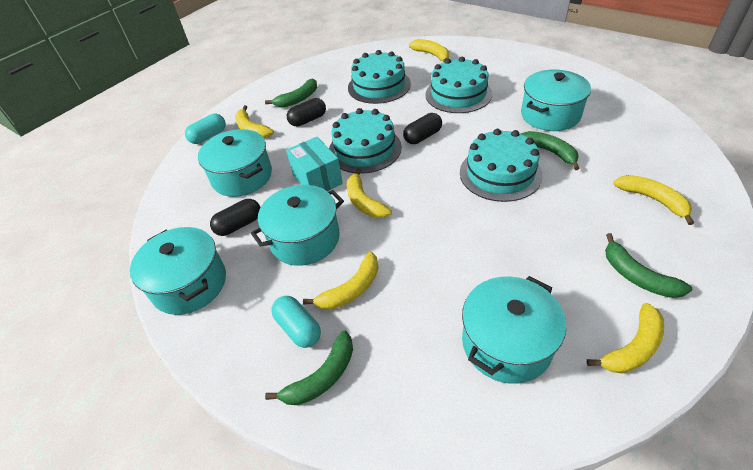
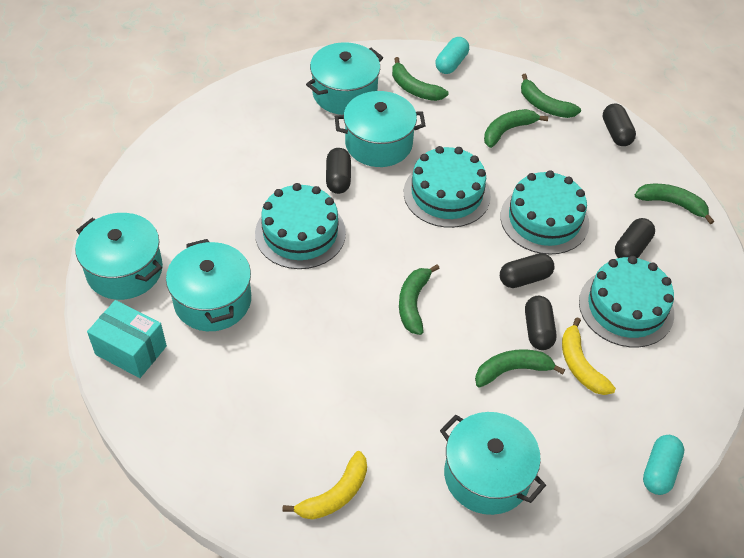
black capsule: 3 -> 5
green banana: 4 -> 6
yellow banana: 6 -> 2

